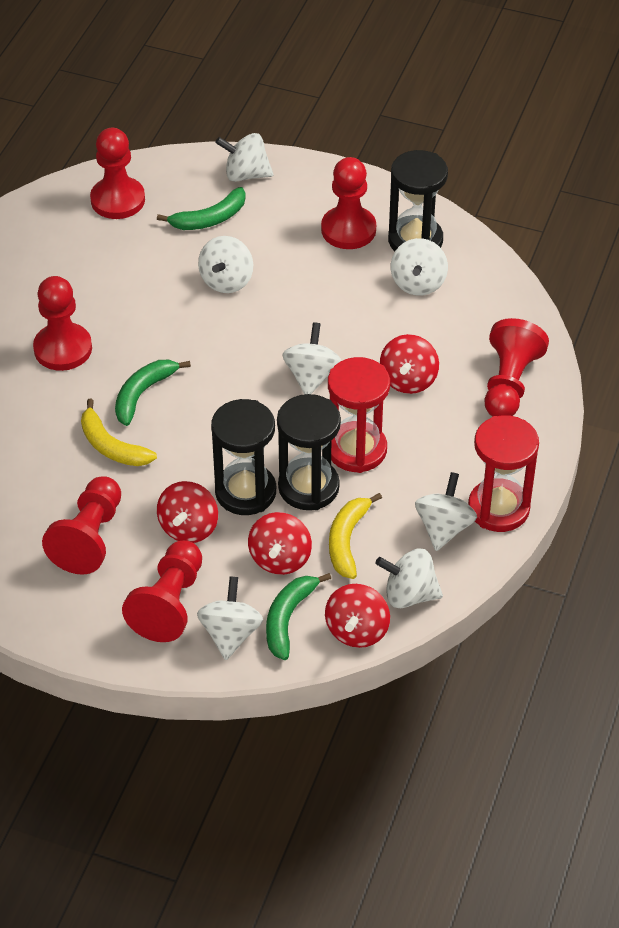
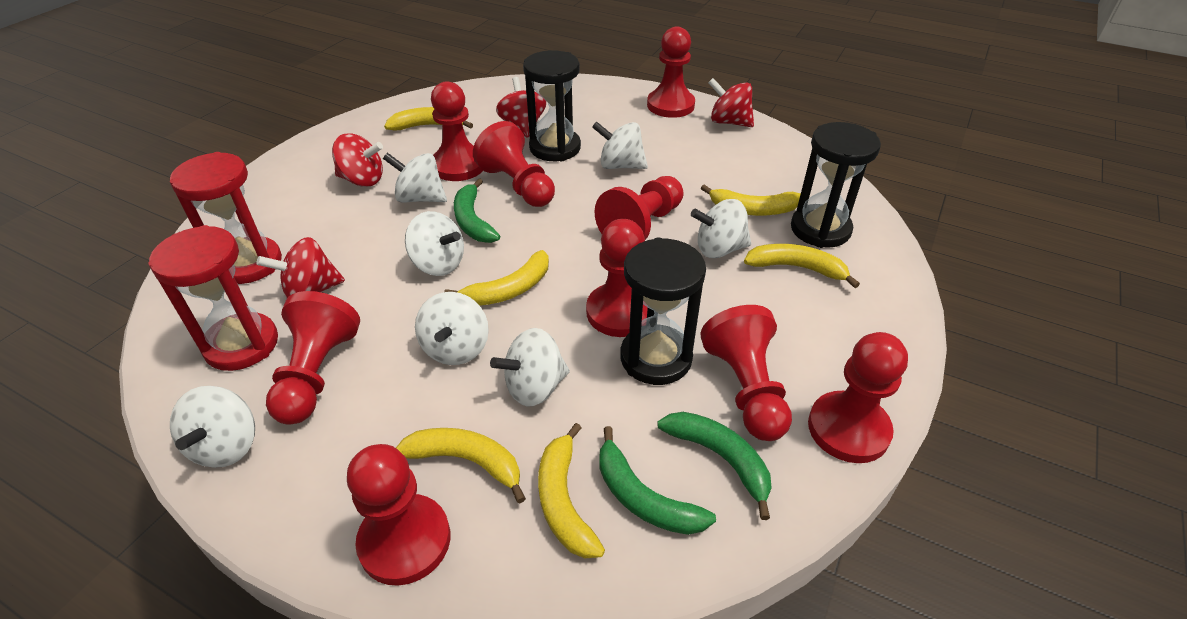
red pawn: 6 -> 9
yellow banana: 2 -> 6

